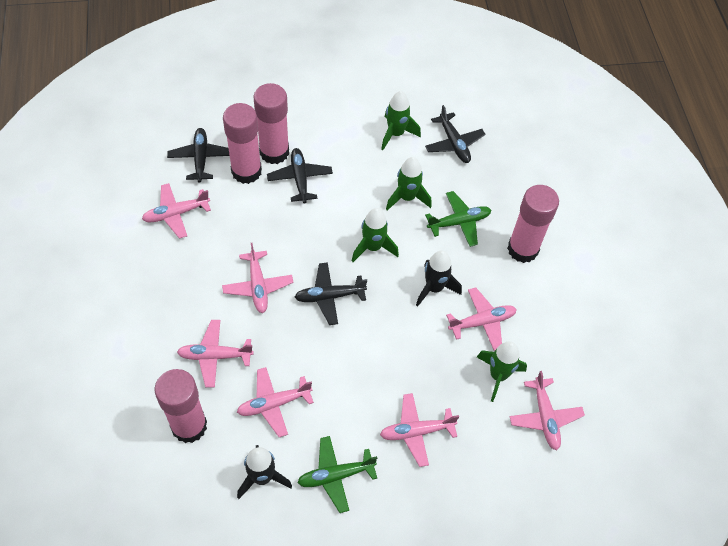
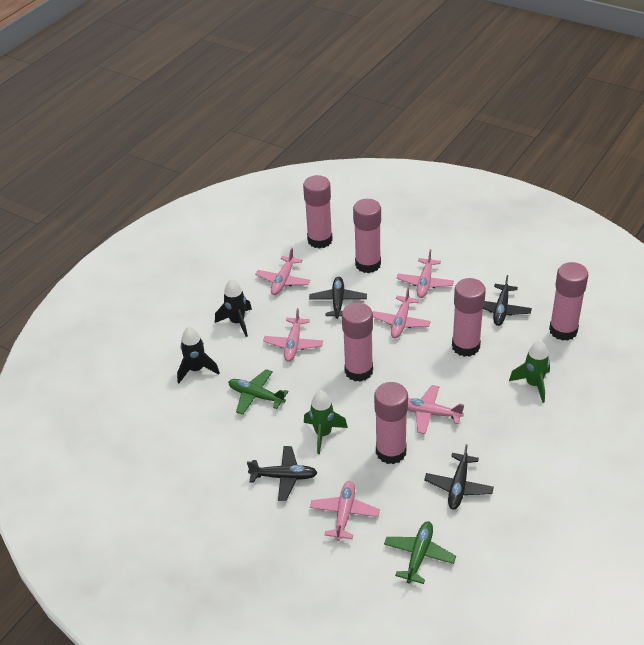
green rocket: 4 -> 2
pink glue stick: 4 -> 6
pink plane: 7 -> 6

